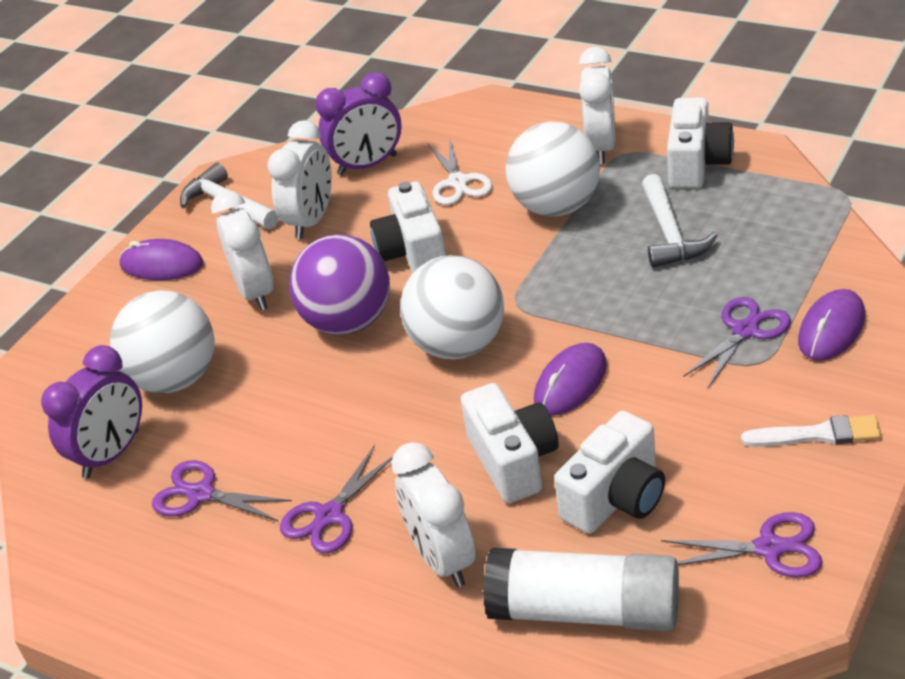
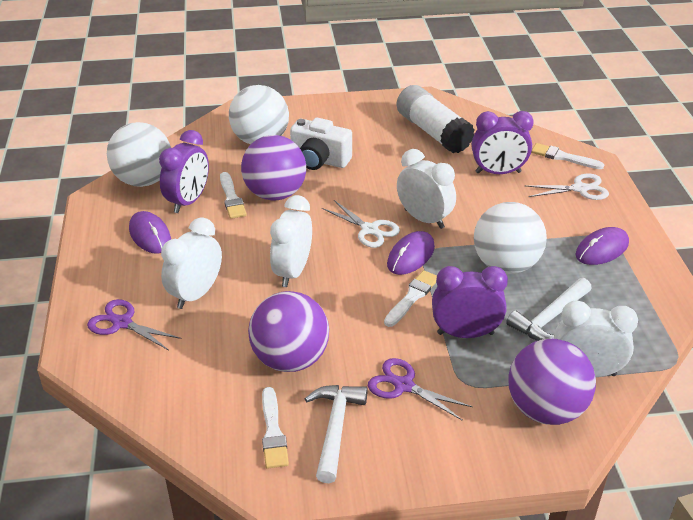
purple ball: 1 -> 3
purple clock: 2 -> 3
purple scissors: 4 -> 2
white brush: 1 -> 4
white camera: 4 -> 1
white scissors: 1 -> 2

